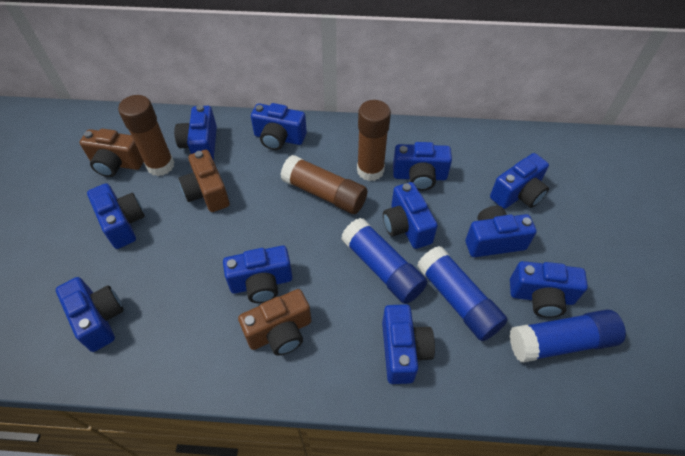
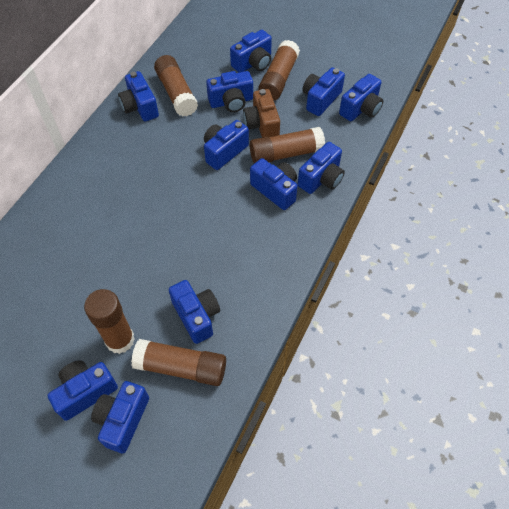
blue glue stick: 3 -> 0
brown camera: 3 -> 1
brown glue stick: 3 -> 5

